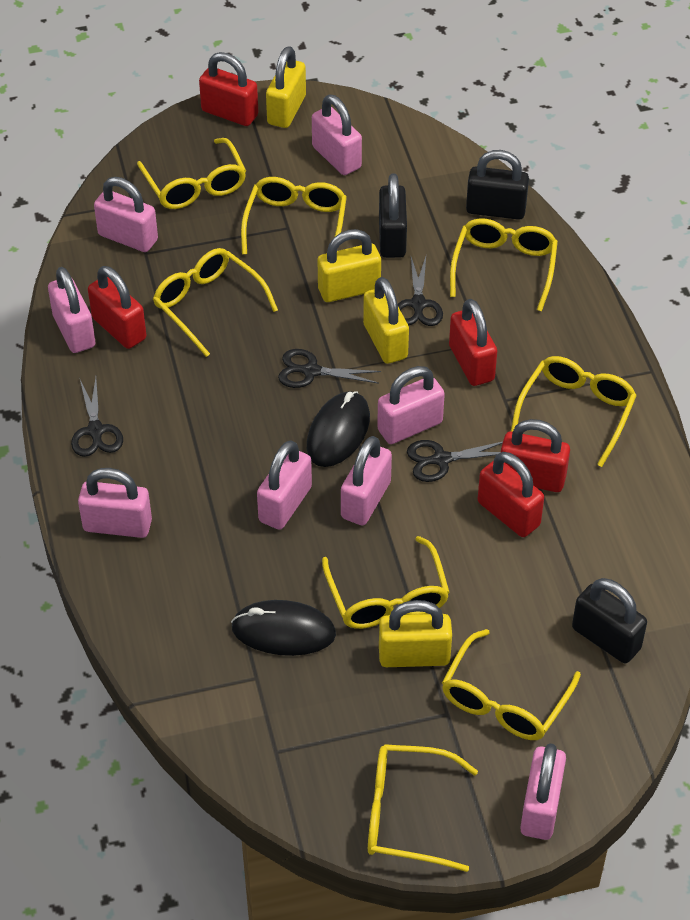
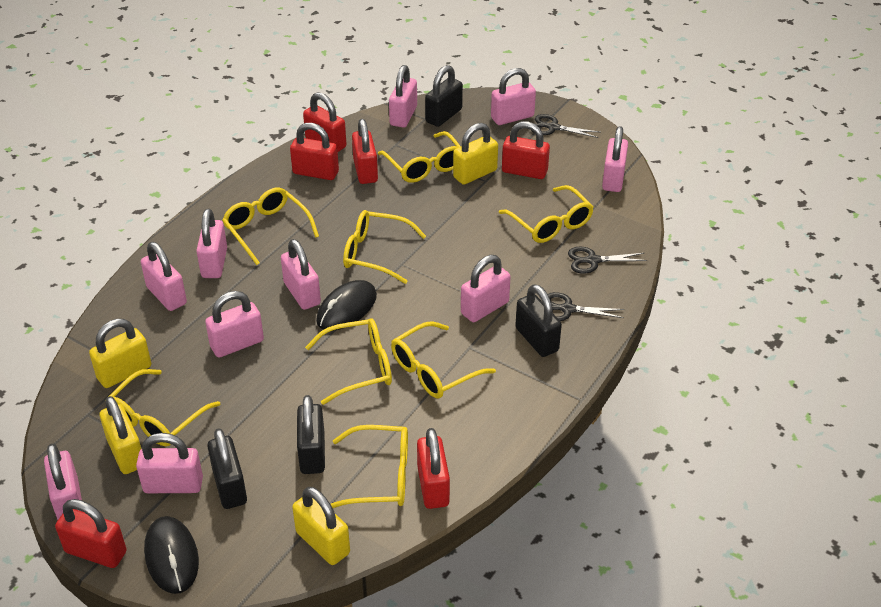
black padlock: 3 -> 4
black scissors: 4 -> 3
pink padlock: 8 -> 10
red padlock: 5 -> 6

